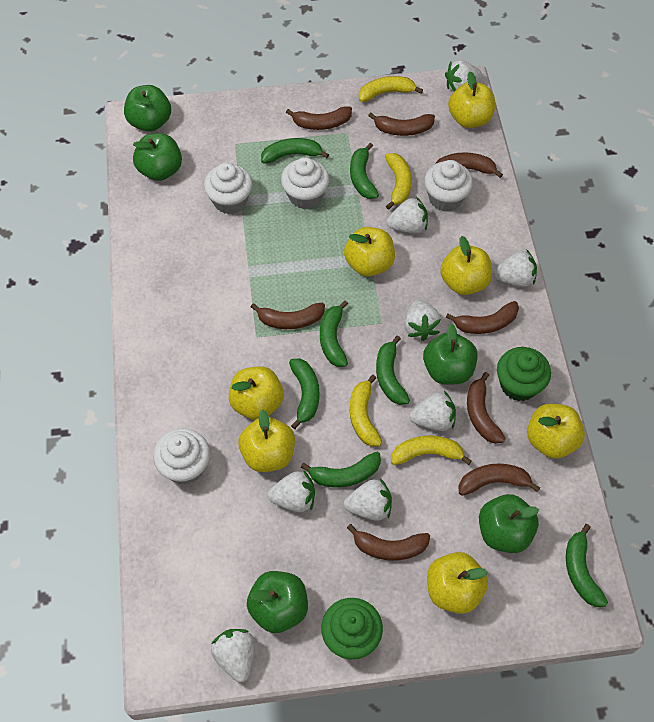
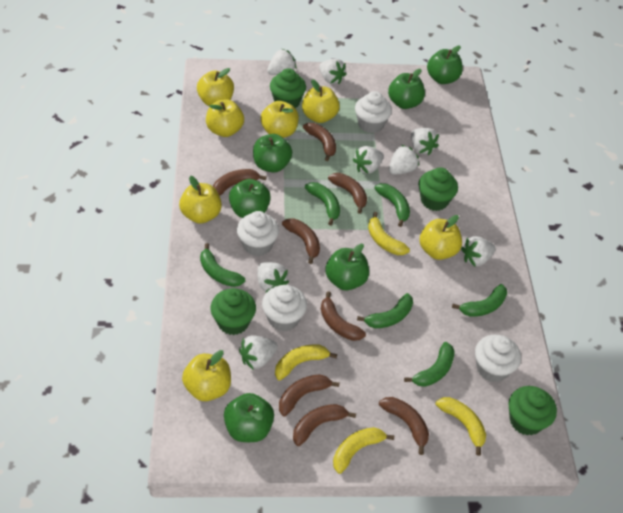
green apple: 5 -> 6
green banana: 7 -> 6
green cupcake: 2 -> 4

